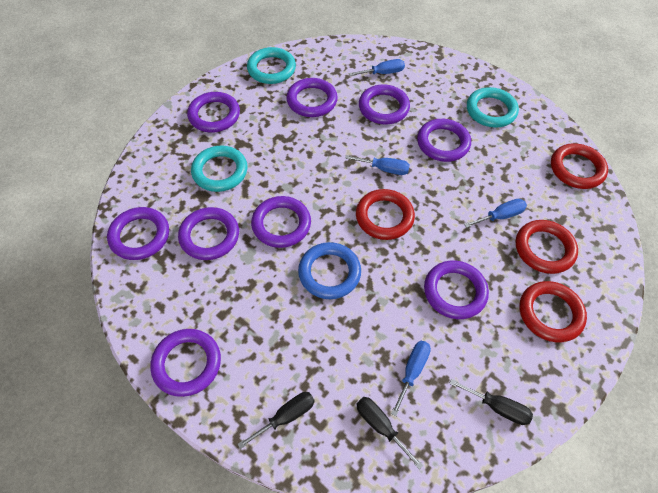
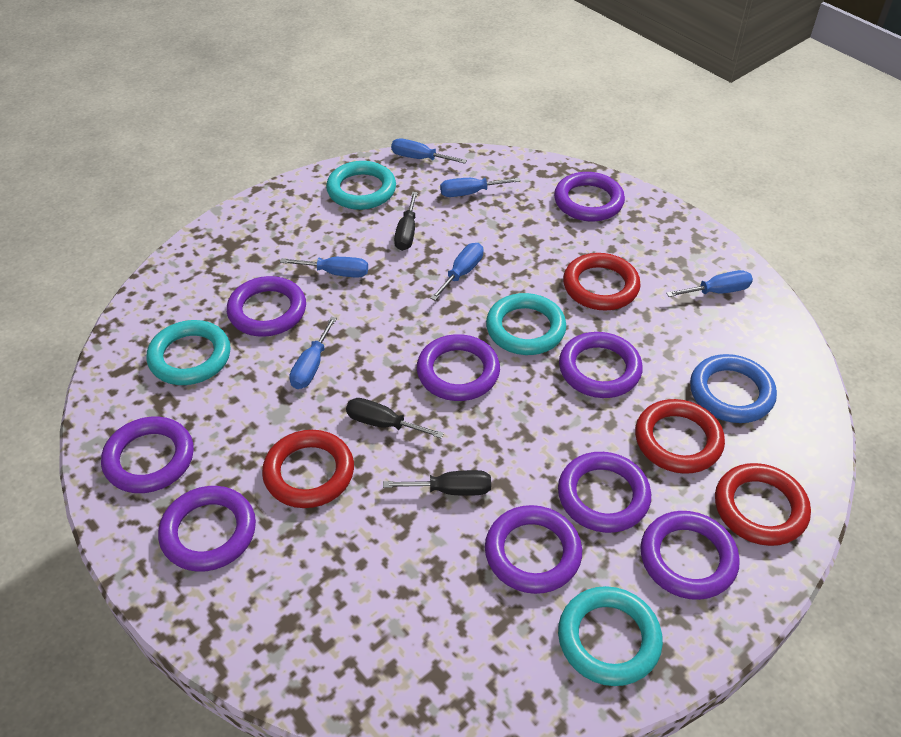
blue screwdriver: 4 -> 6
turquoise ring: 3 -> 4

